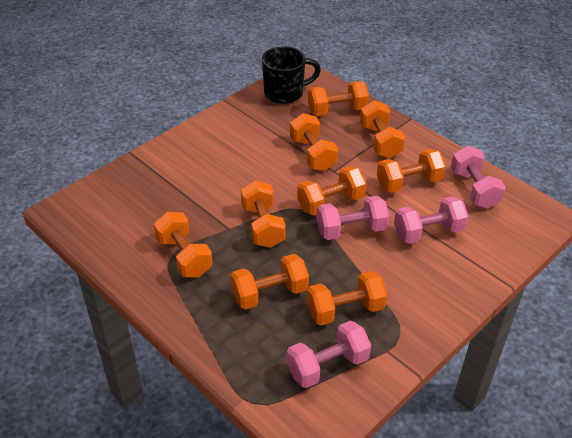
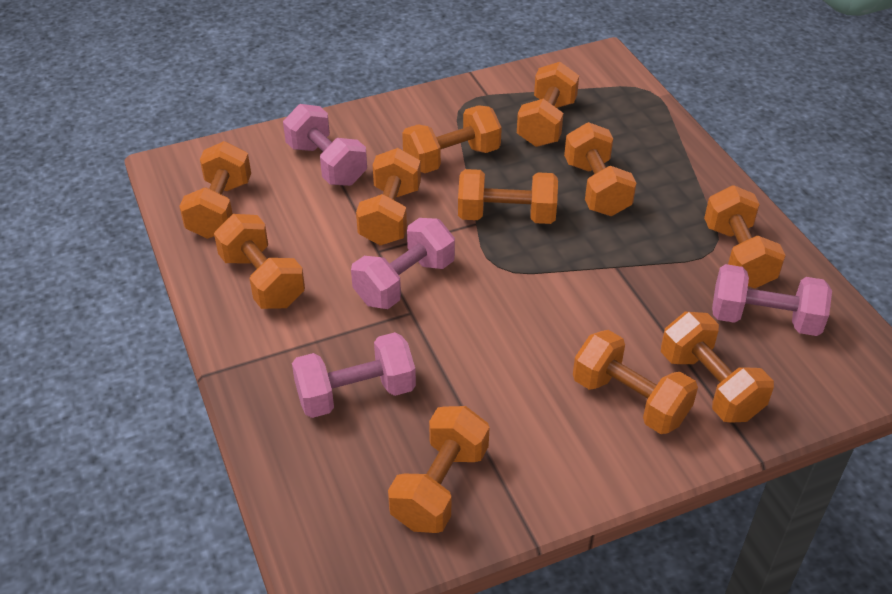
black mug: 1 -> 0
orange dumbbell: 9 -> 11

